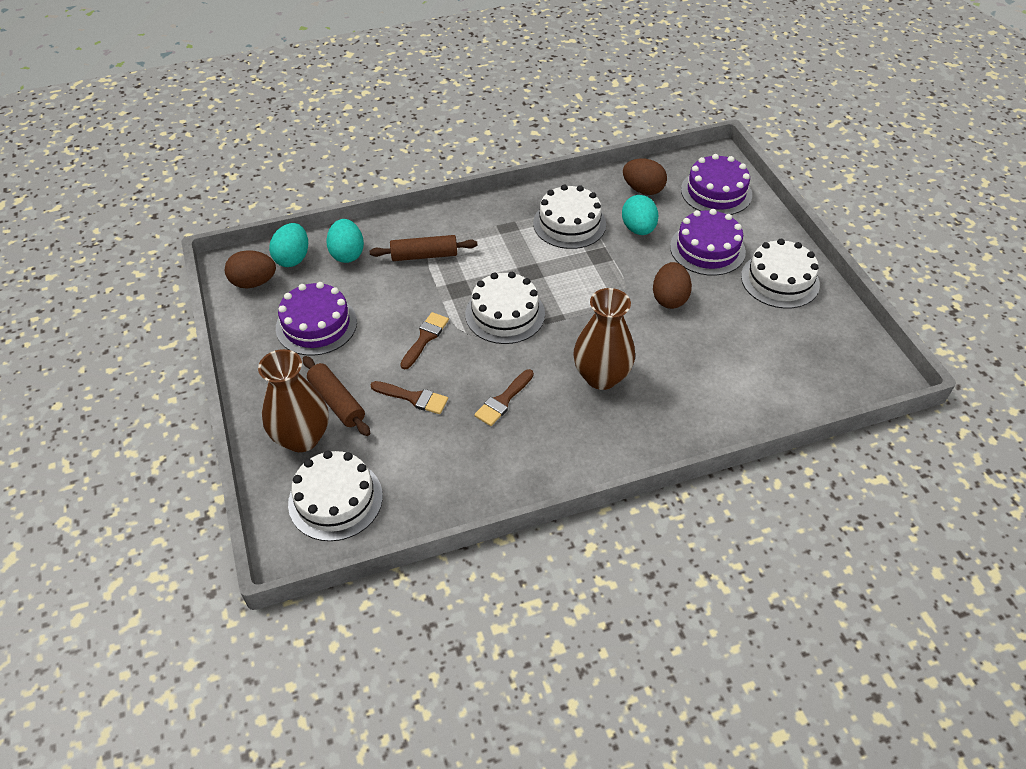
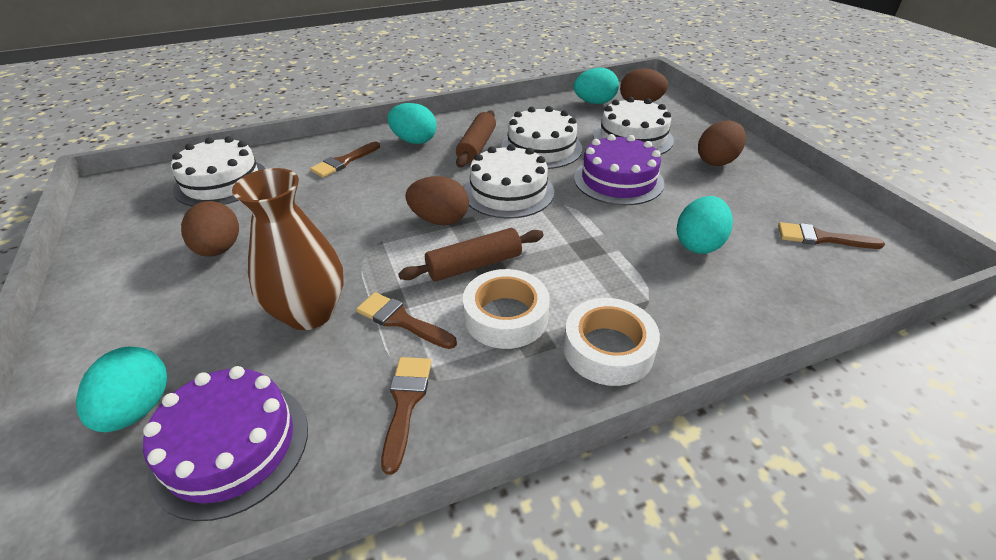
brown brush: 3 -> 4
brown egg: 3 -> 4
brown vase: 2 -> 1
purple cake: 3 -> 2
turquoise egg: 3 -> 4
white tape: 0 -> 2

